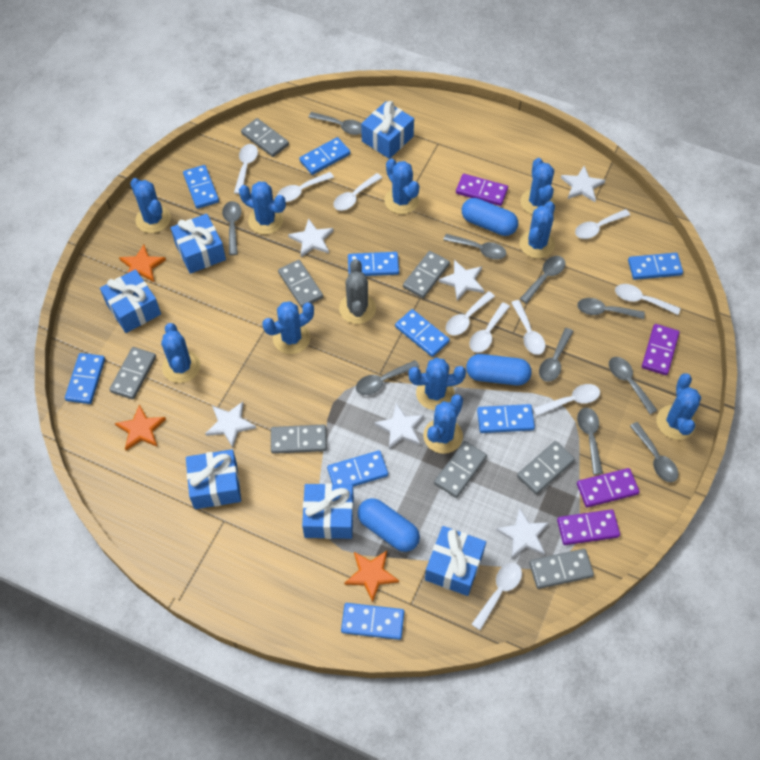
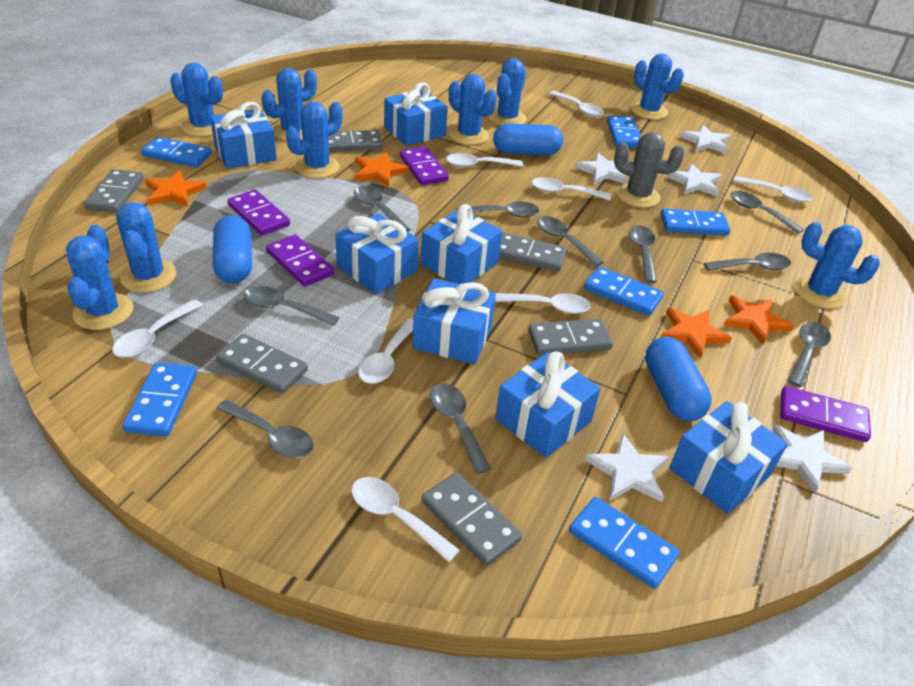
blue cactus: 10 -> 9
blue domino: 9 -> 6
blue gift: 6 -> 7
grey domino: 8 -> 6
orange star: 3 -> 4
white spoon: 10 -> 8
white star: 6 -> 5

